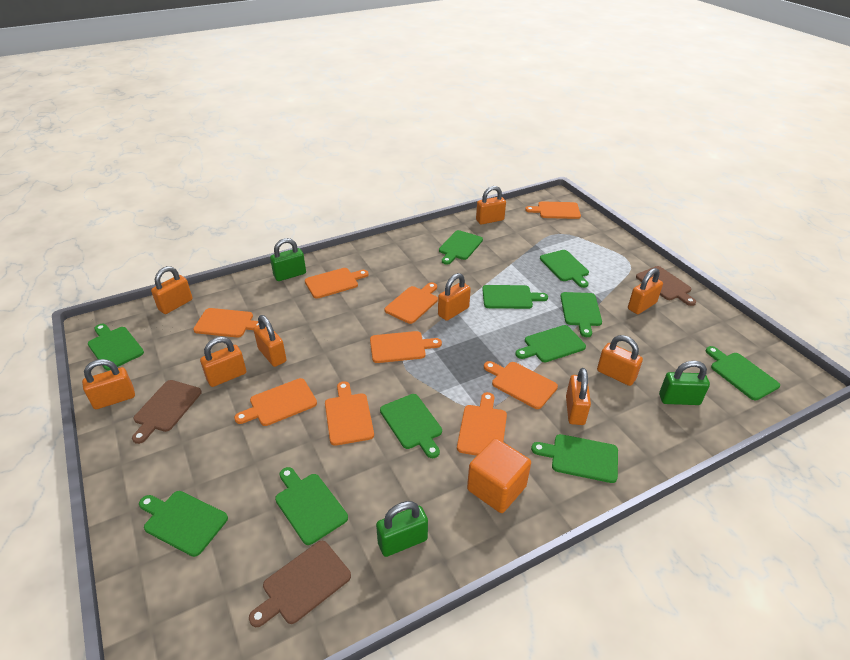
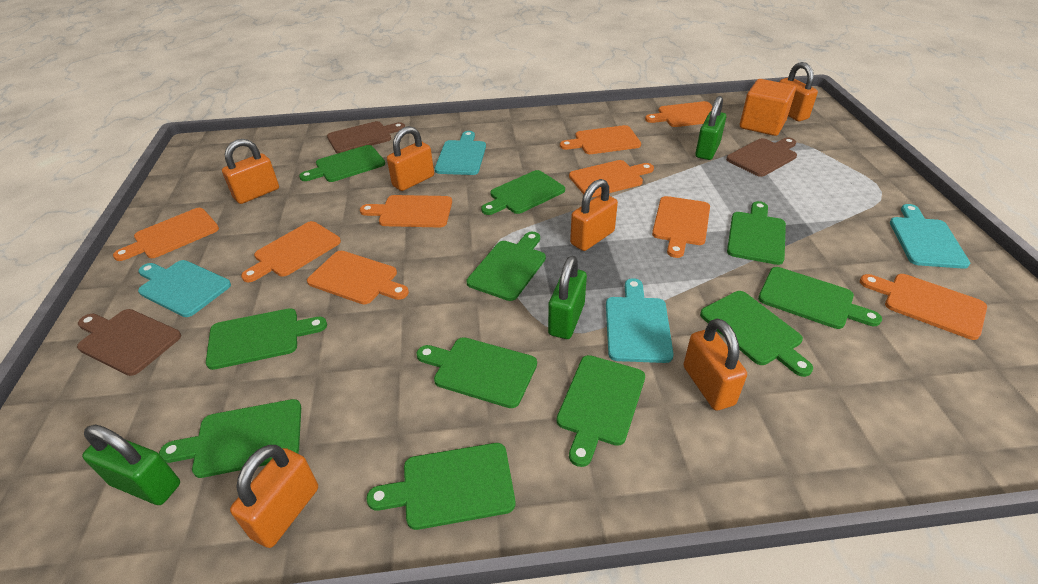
orange padlock: 9 -> 6
turquoise cutting board: 0 -> 4

